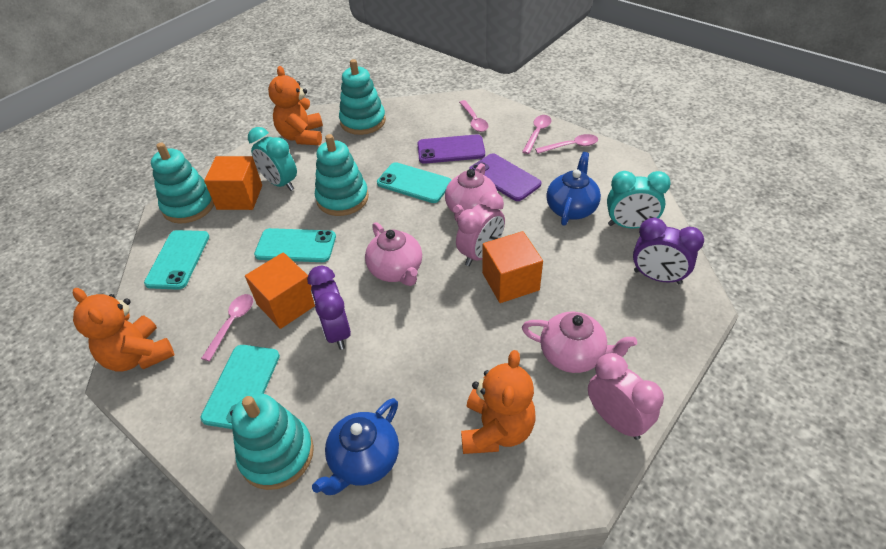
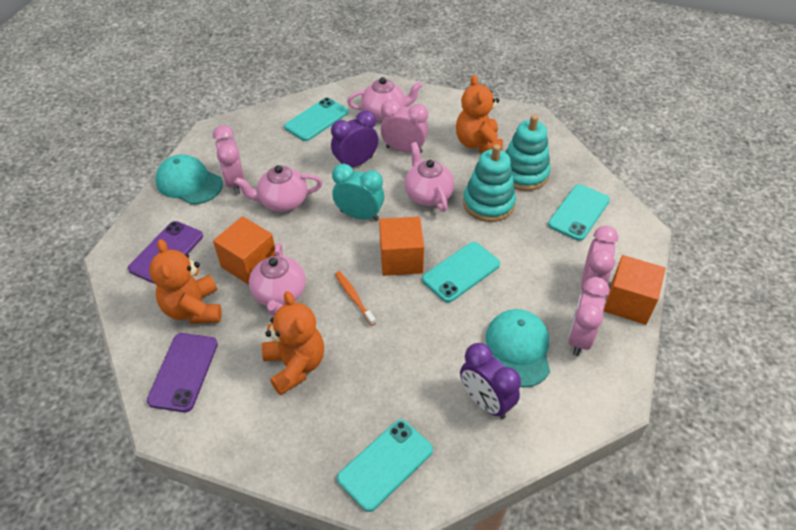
blue teapot: 2 -> 0
orange toothbrush: 0 -> 1
pink clock: 2 -> 4
pink spoon: 4 -> 0
pink teapot: 3 -> 4
turquoise cap: 0 -> 2
turquoise clock: 2 -> 1
turquoise stacking toy: 4 -> 2

